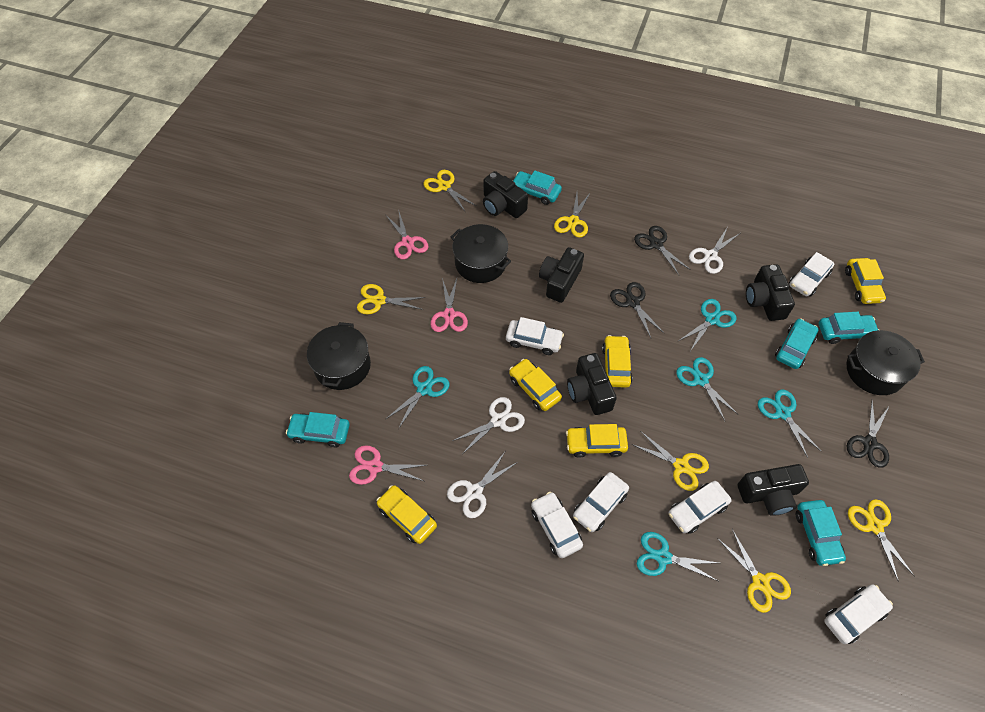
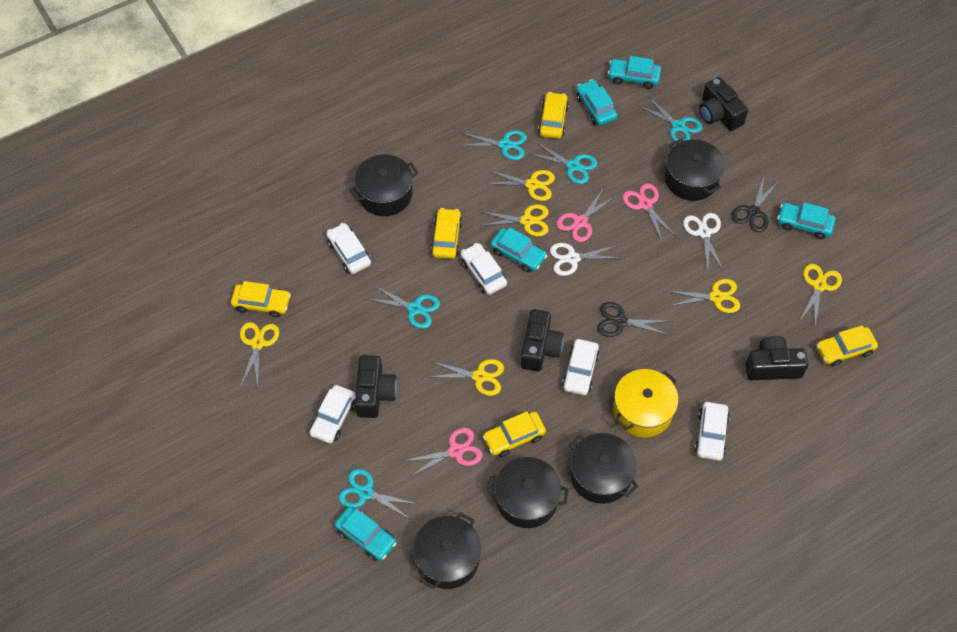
black camera: 5 -> 4
black pot: 3 -> 5
black scissors: 3 -> 2
white car: 6 -> 5
white scissors: 3 -> 2
yellow pot: 0 -> 1

